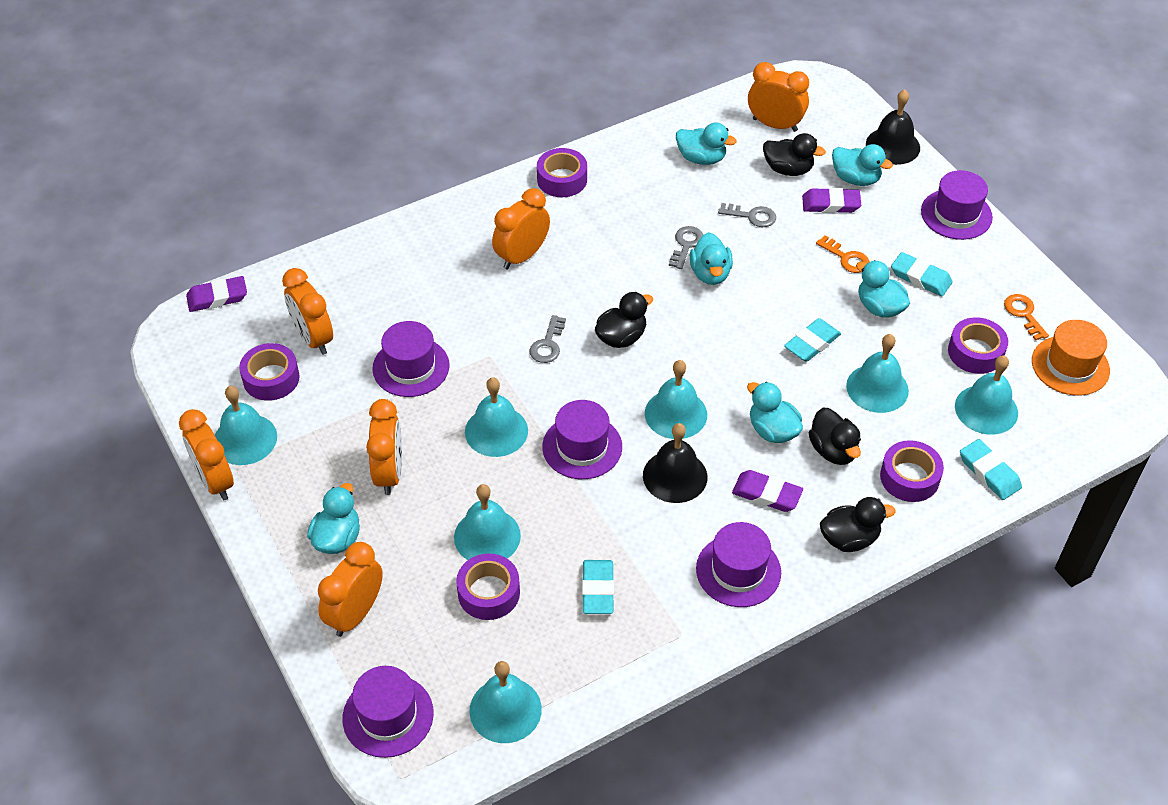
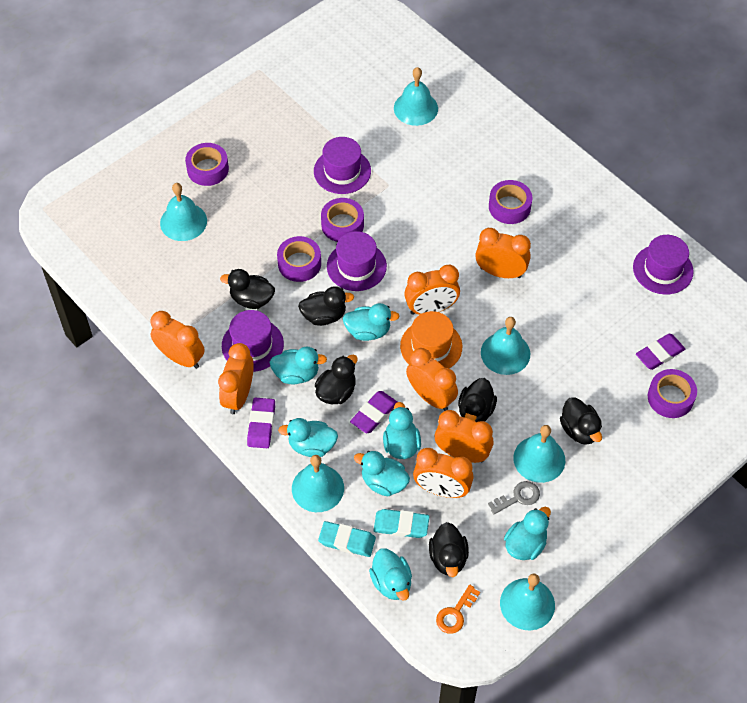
black bell: 2 -> 0
black duck: 4 -> 6
grey key: 3 -> 1
orange clock: 6 -> 7
orange key: 2 -> 1
purple hat: 5 -> 4
turquoise bell: 7 -> 6
turquoise duck: 6 -> 7
turquoise eraser: 4 -> 2

